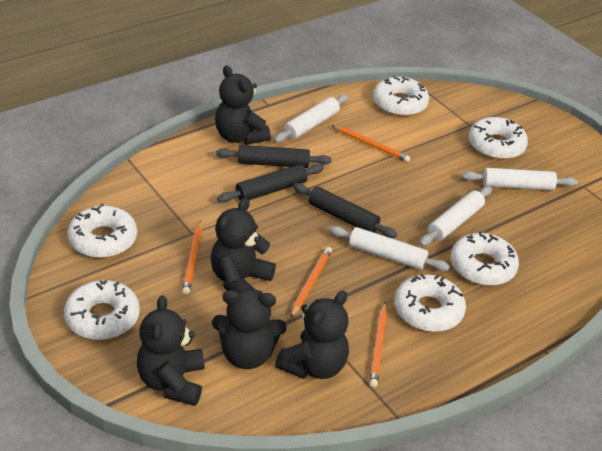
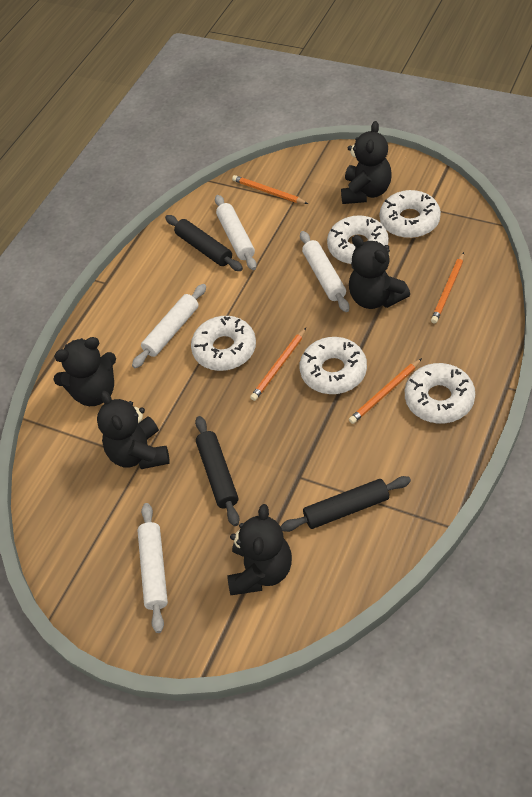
white donut: 6 -> 5

